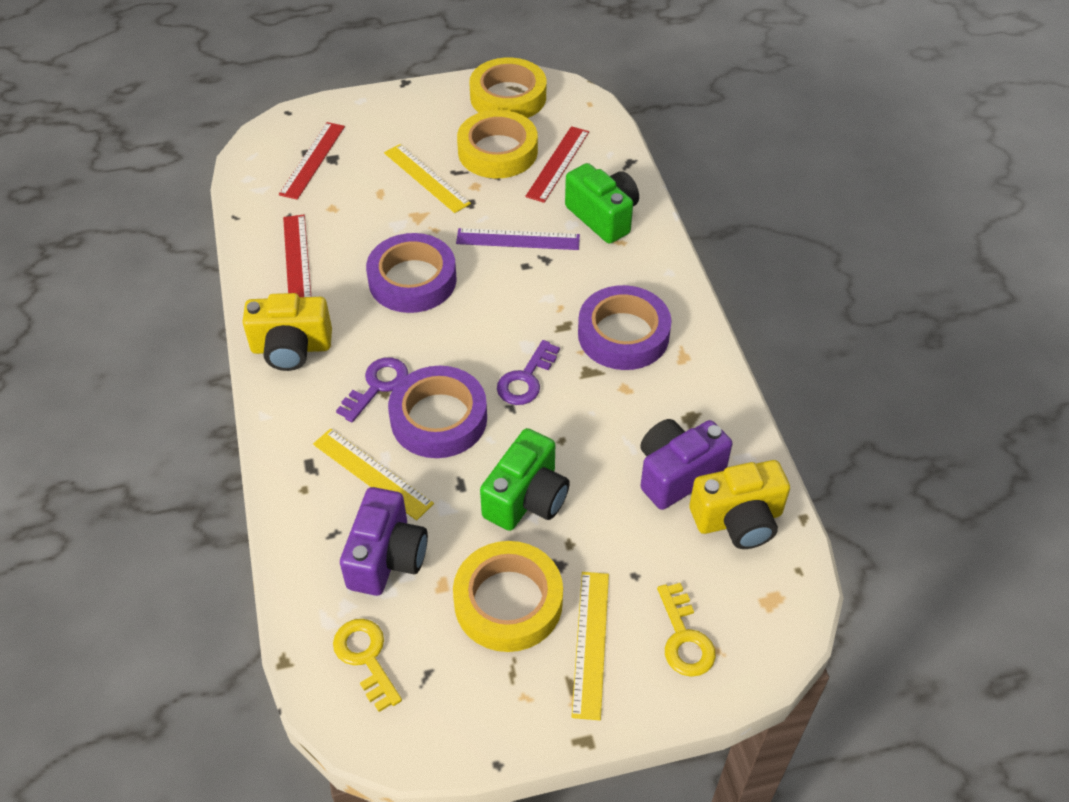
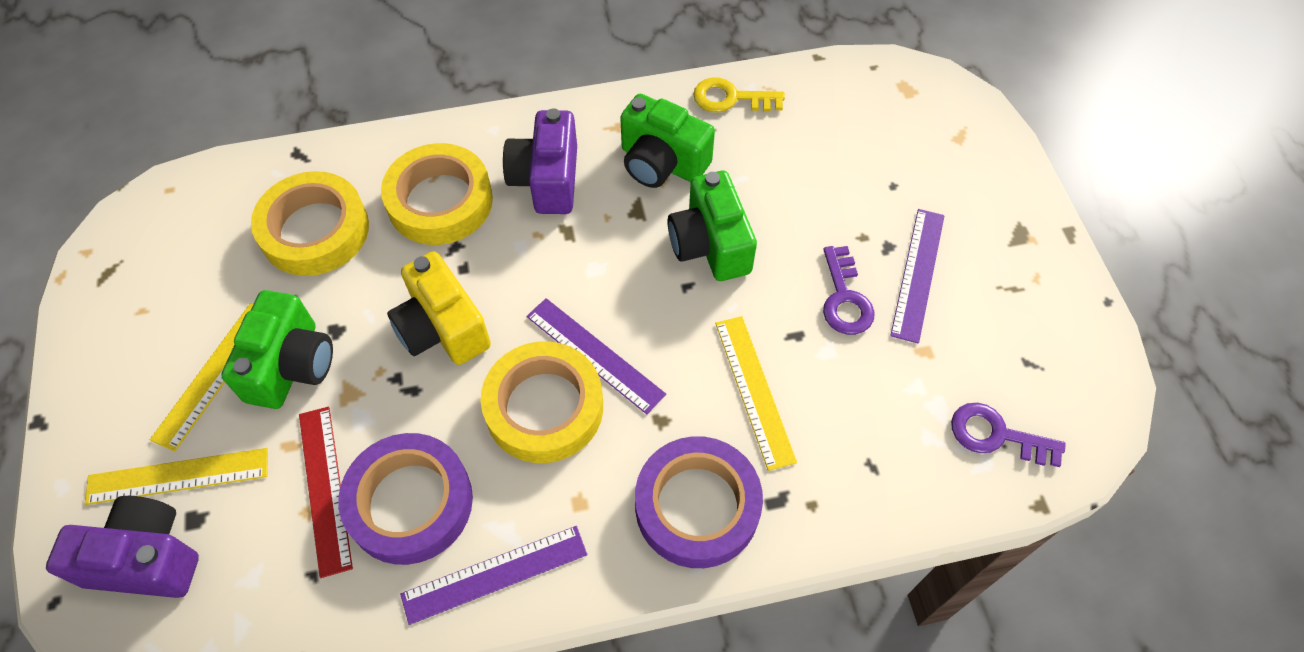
green camera: 2 -> 3
purple ruler: 1 -> 3
purple tape: 3 -> 2
red ruler: 3 -> 1
yellow camera: 2 -> 1
yellow key: 2 -> 1

